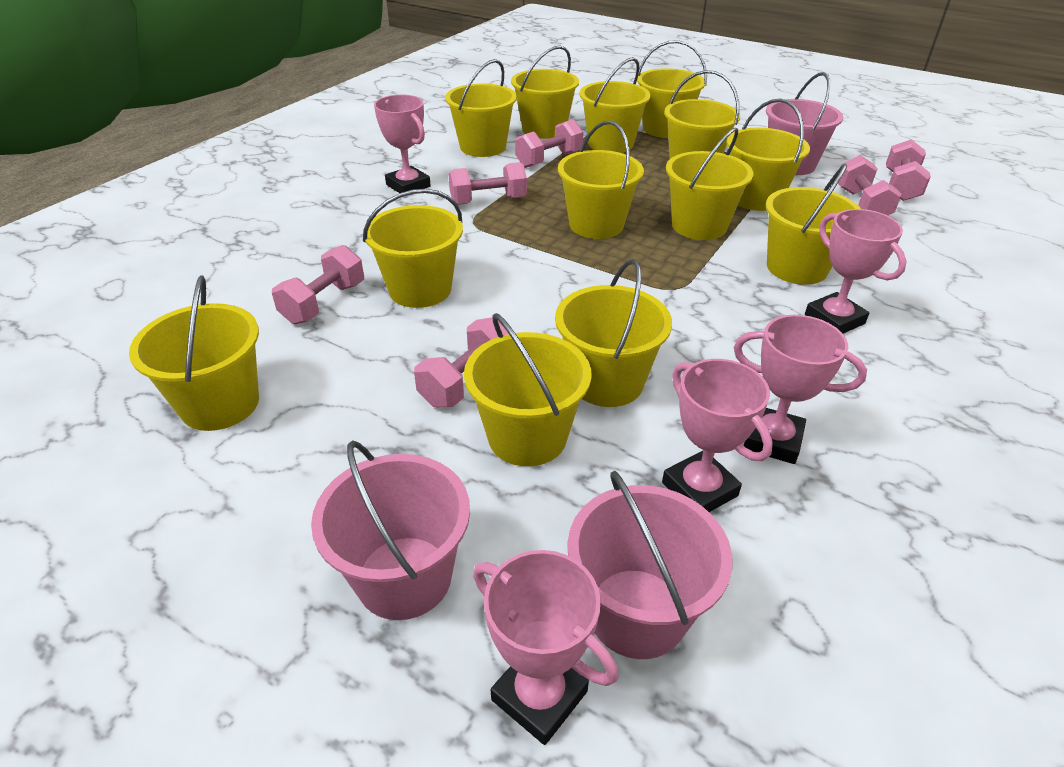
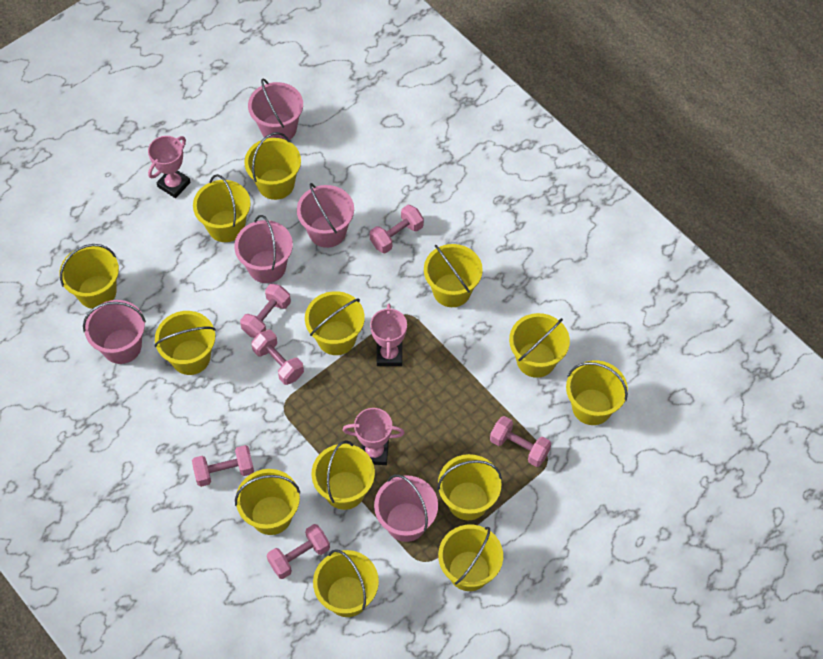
pink bucket: 3 -> 5
pink trophy: 5 -> 3

